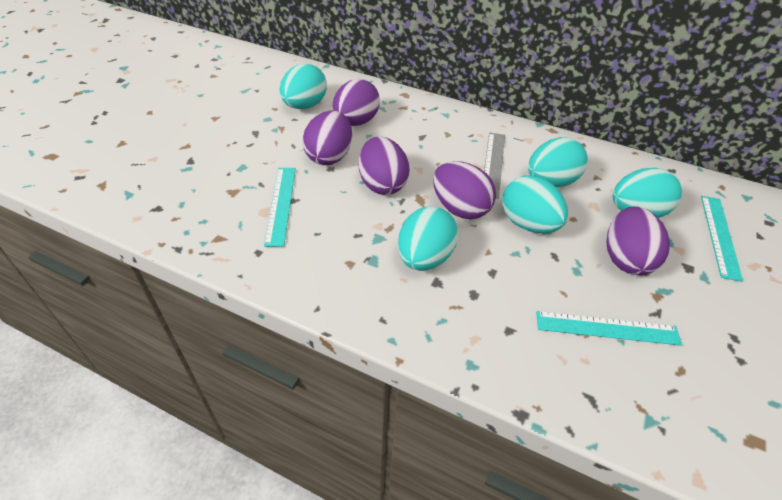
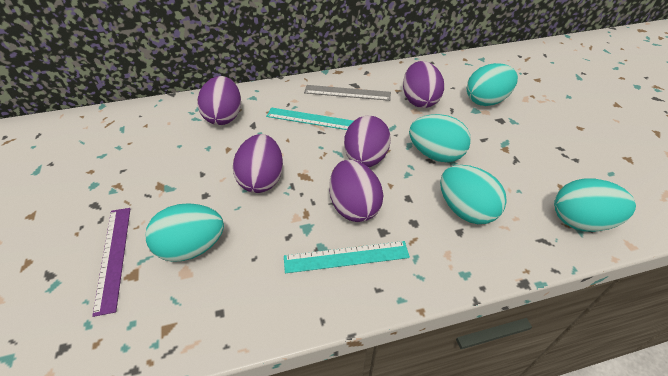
purple ruler: 0 -> 1
turquoise ruler: 3 -> 2

